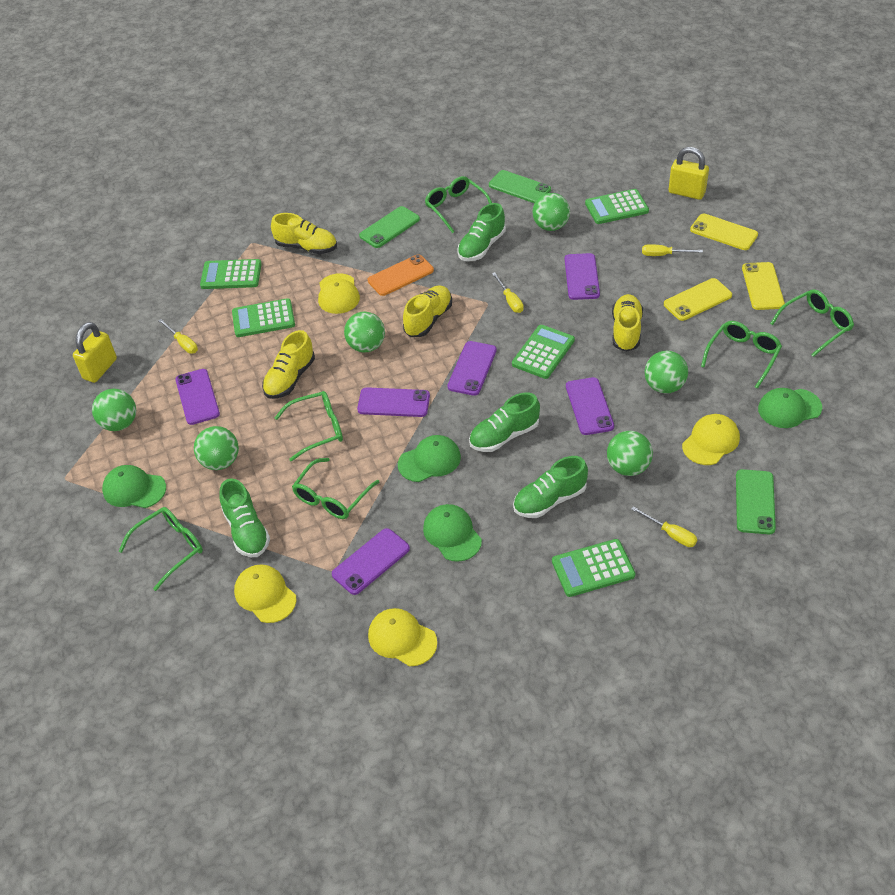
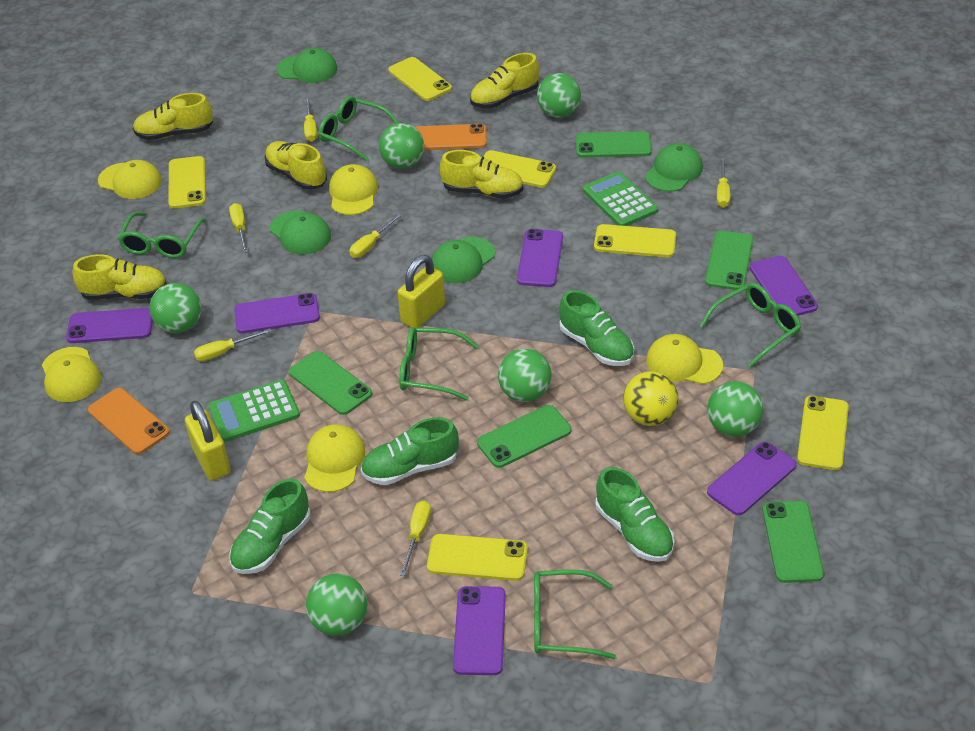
green calculator: 5 -> 2
green glasses: 6 -> 5
green phone: 3 -> 5
orange phone: 1 -> 2
yellow ball: 0 -> 1
yellow cap: 4 -> 5
yellow phone: 3 -> 6
yellow screwdriver: 4 -> 6
yellow shoe: 4 -> 5

